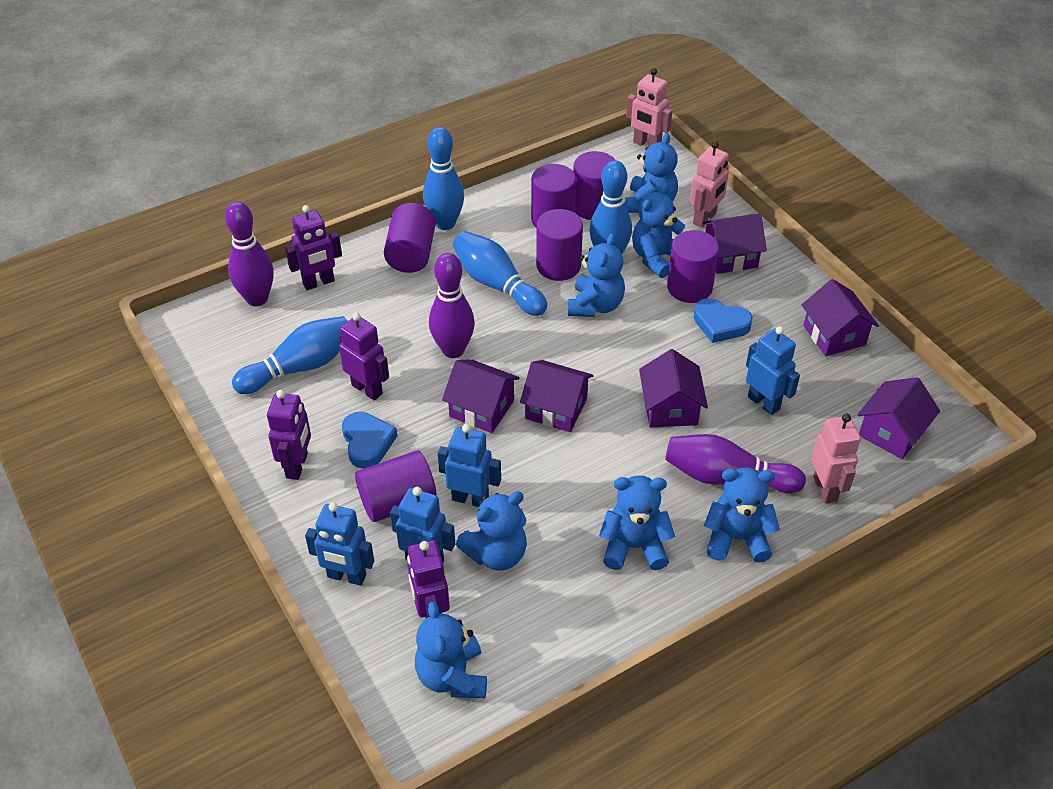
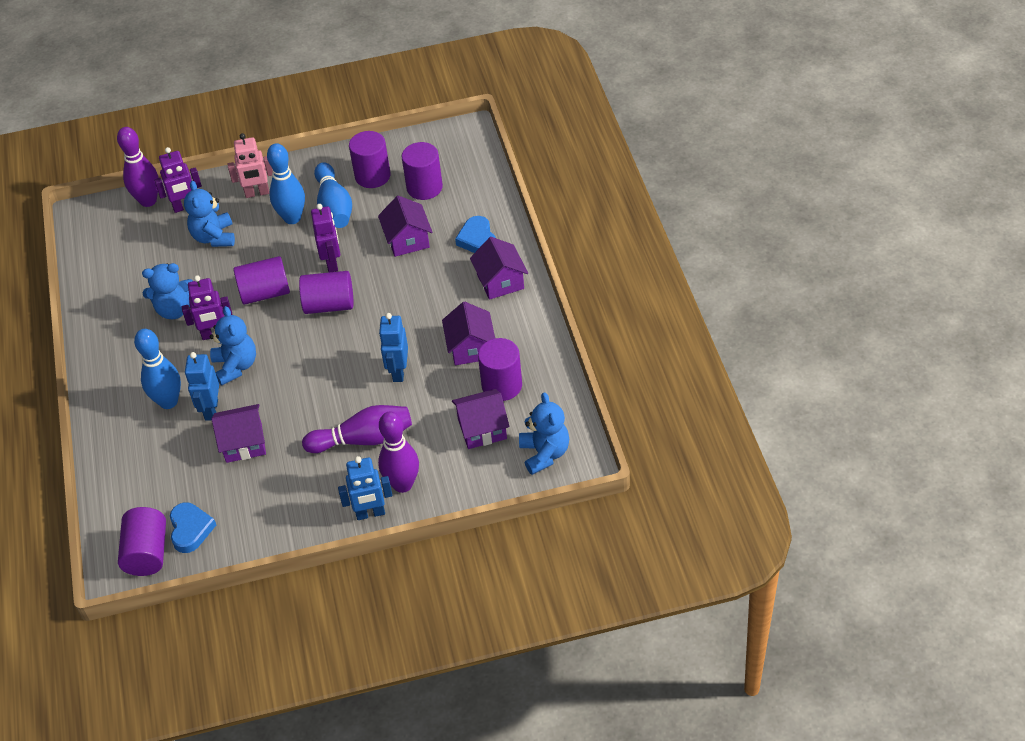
blue bowling pin: 4 -> 3
blue robot: 4 -> 3
blue teddy bear: 7 -> 4
pink robot: 3 -> 1
purple house: 6 -> 5
purple robot: 4 -> 3

